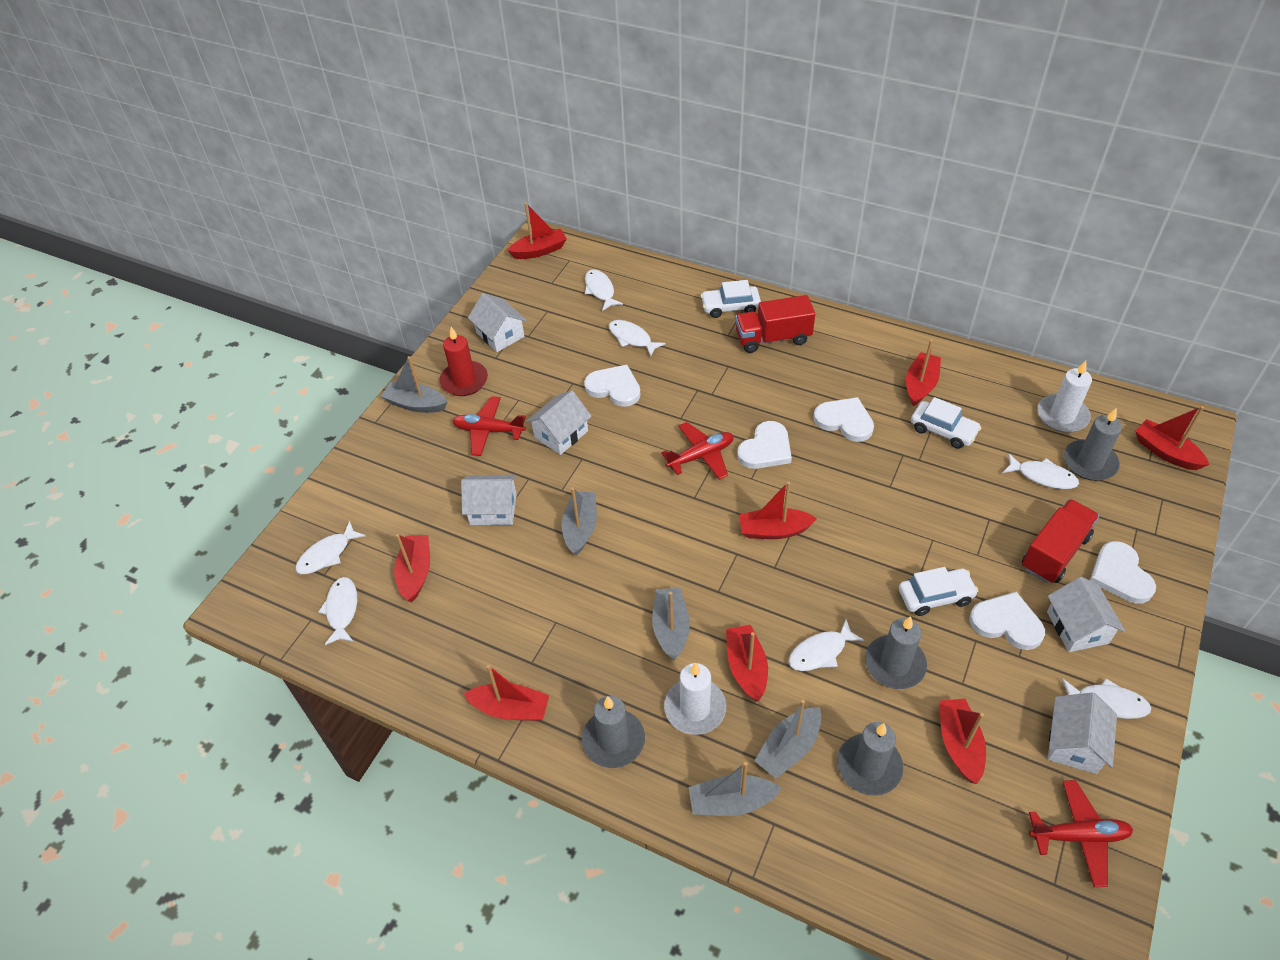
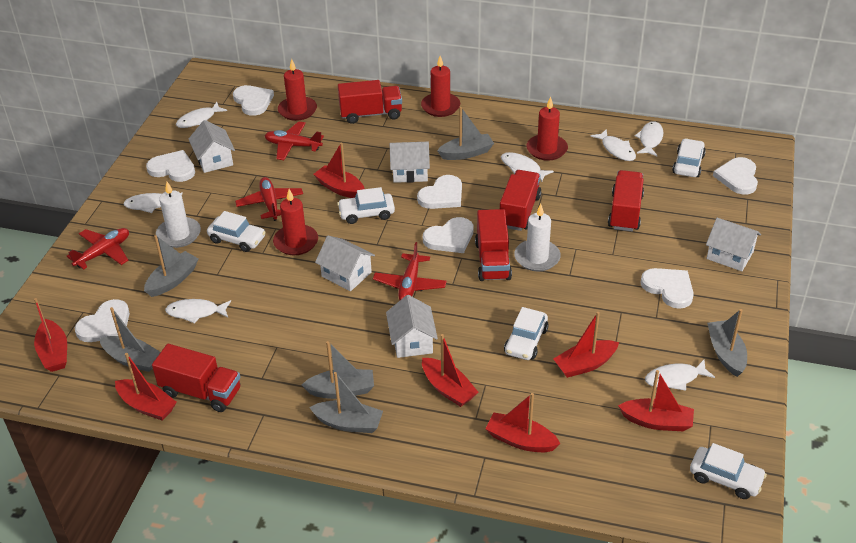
grey boat: 5 -> 6
grey candle: 4 -> 0
red boat: 8 -> 7
red candle: 1 -> 4
red plane: 3 -> 4
red truck: 2 -> 5
white car: 3 -> 5
white heart: 5 -> 7

